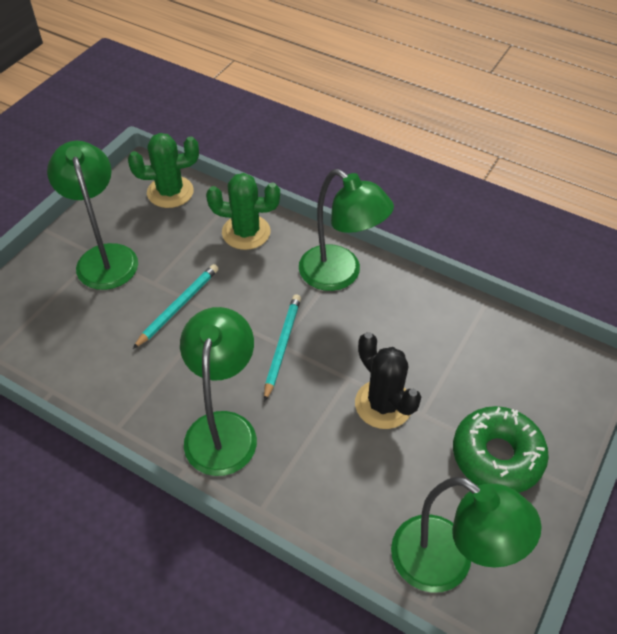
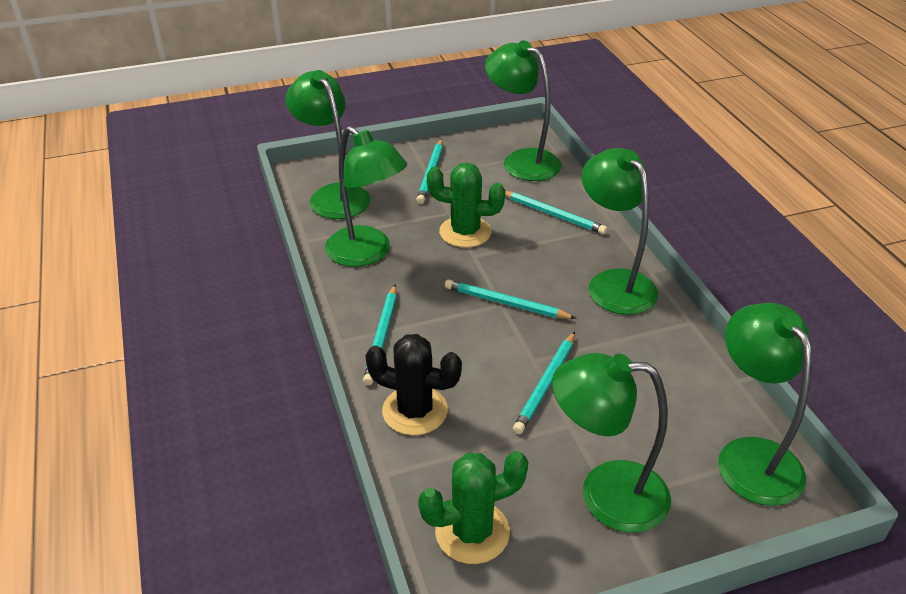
green donut: 1 -> 0
green lamp: 4 -> 6
turquoise pencil: 2 -> 5

